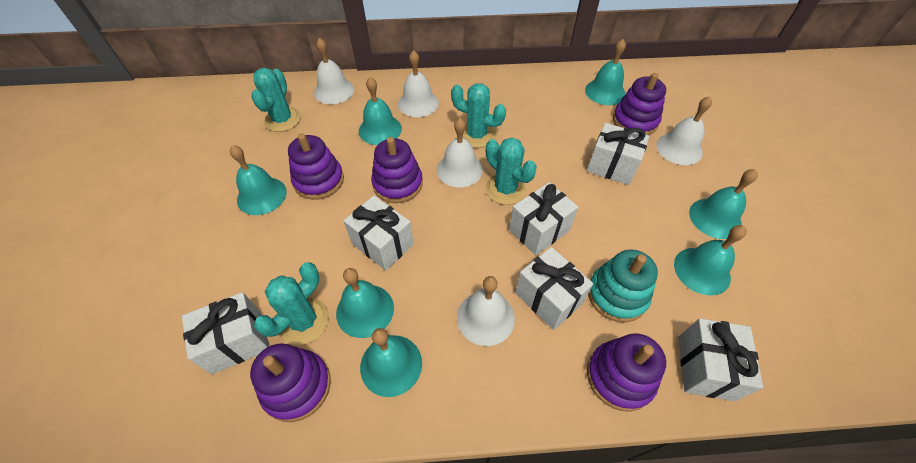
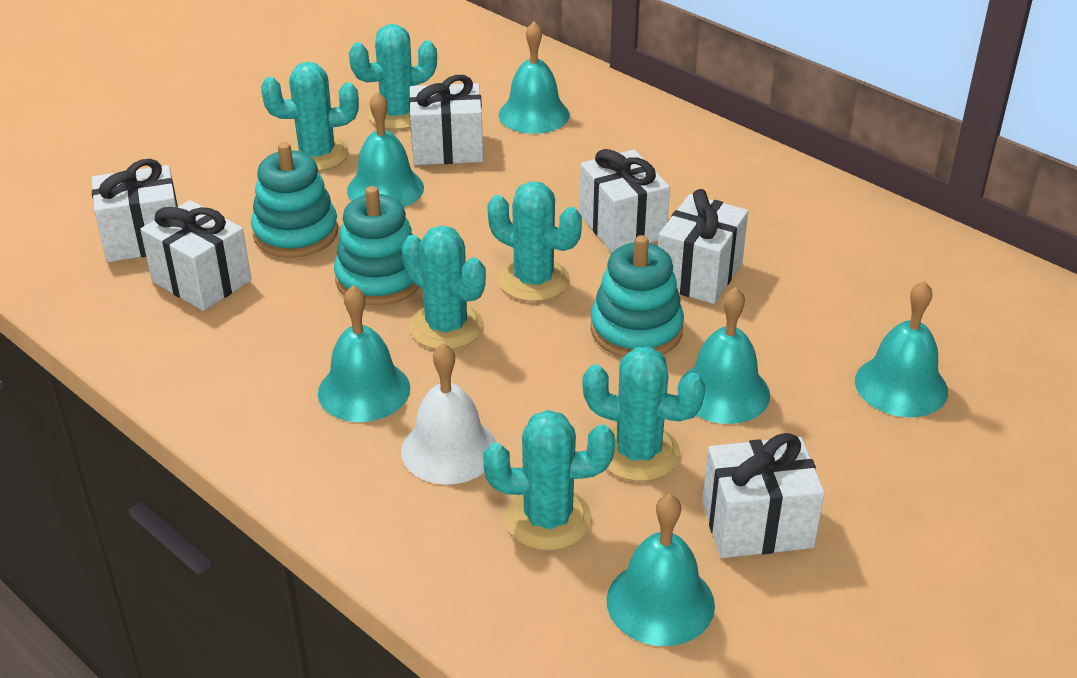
purple stacking toy: 5 -> 0
turquoise bell: 7 -> 6
turquoise cactus: 4 -> 6
turquoise stacking toy: 1 -> 3
white bell: 5 -> 1

